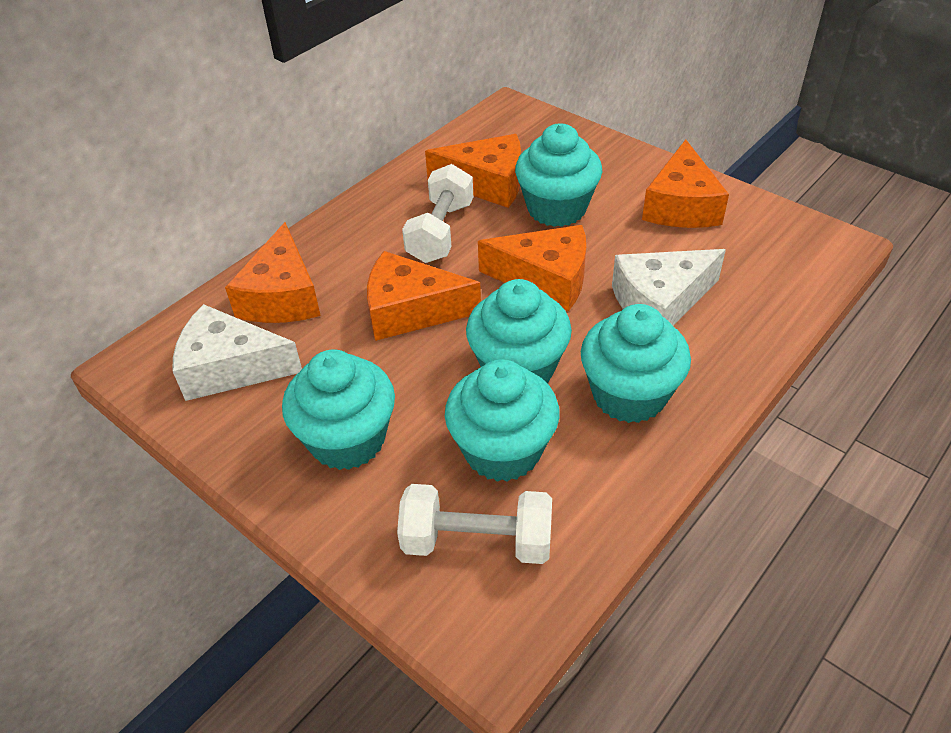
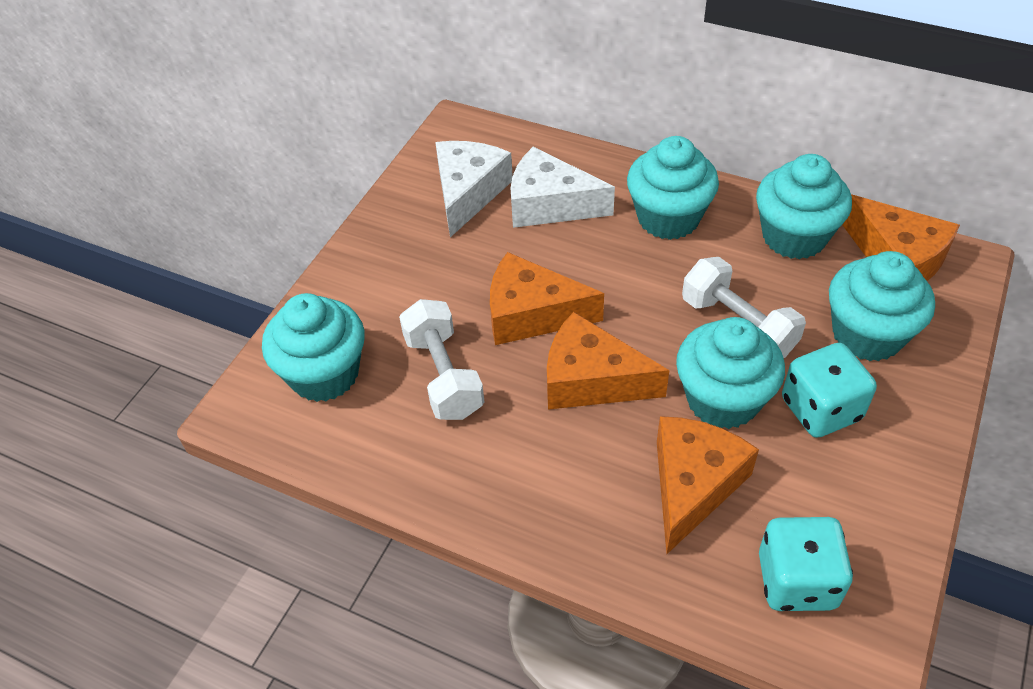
orange cheese: 5 -> 4
turquoise dice: 0 -> 2

